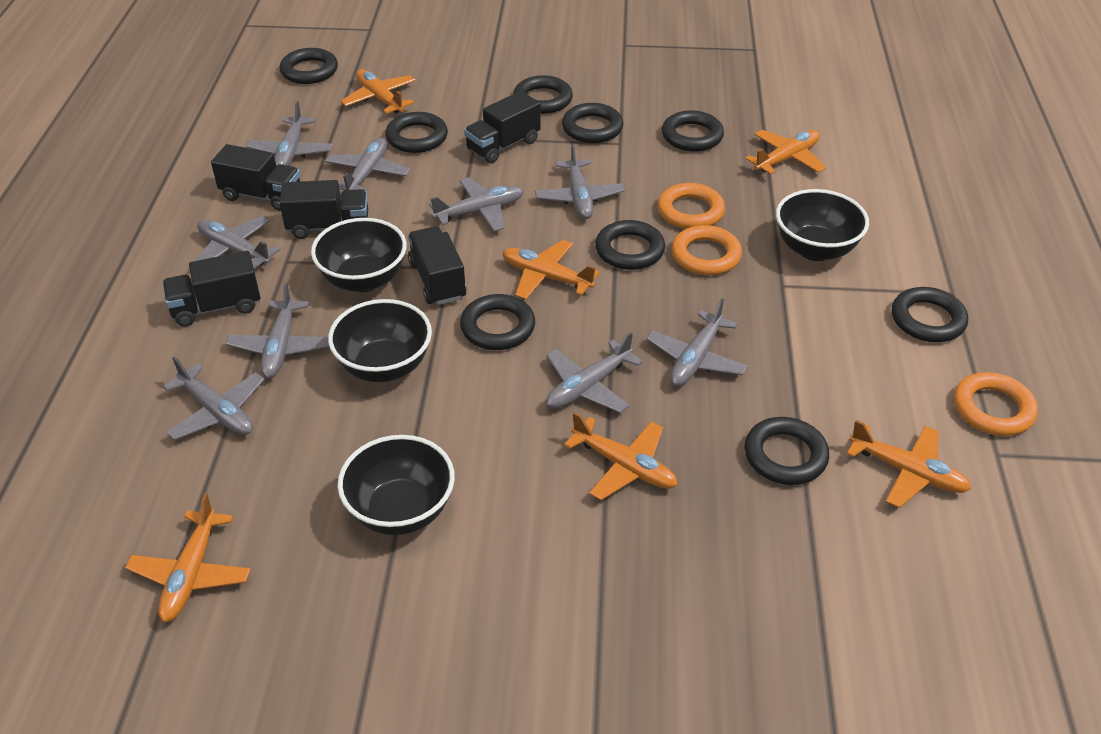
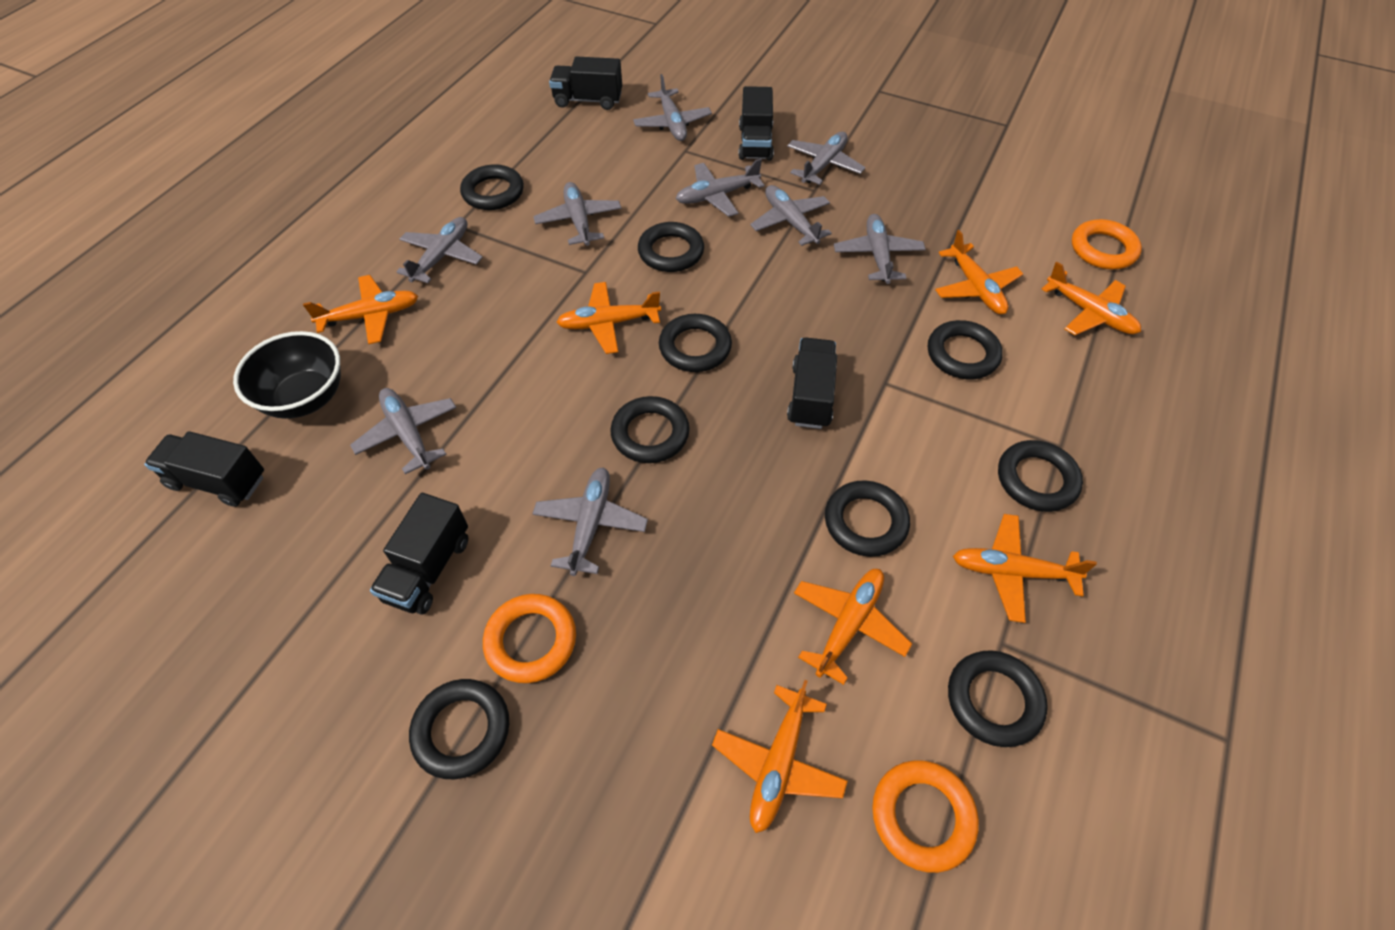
black bowl: 4 -> 1
orange plane: 6 -> 7

